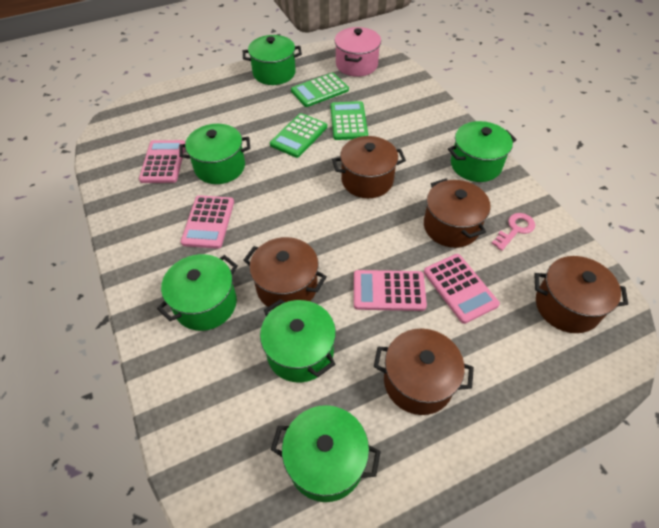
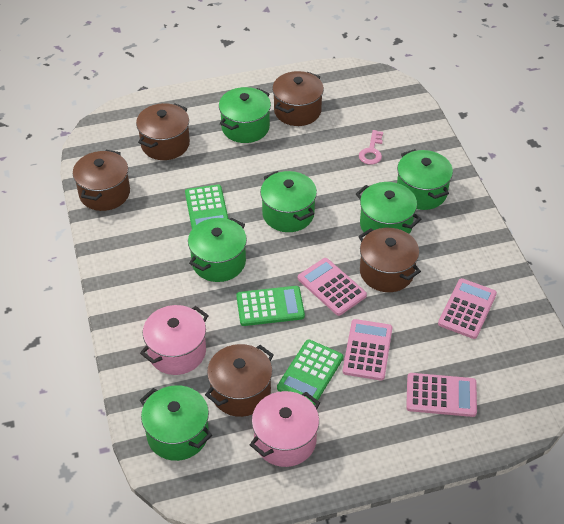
pink pot: 1 -> 2

